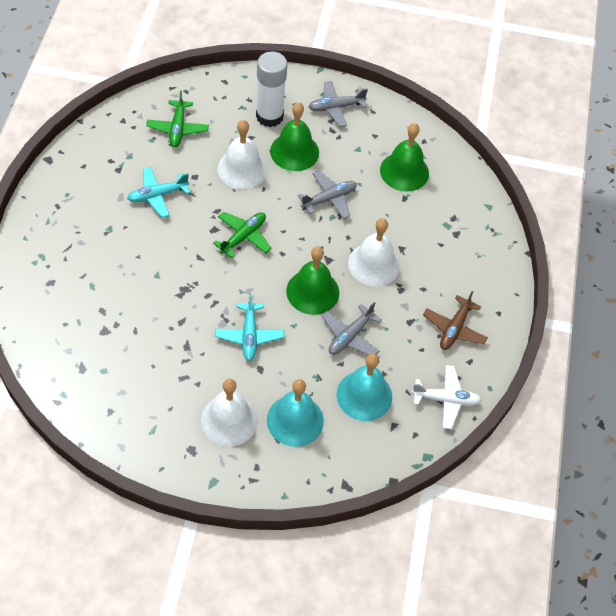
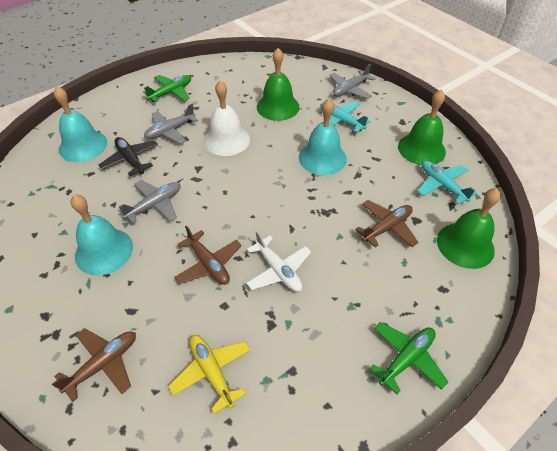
black plane: 0 -> 1
brown plane: 1 -> 3
turquoise bell: 2 -> 3
white bell: 3 -> 1
white glue stick: 1 -> 0
yellow plane: 0 -> 1

